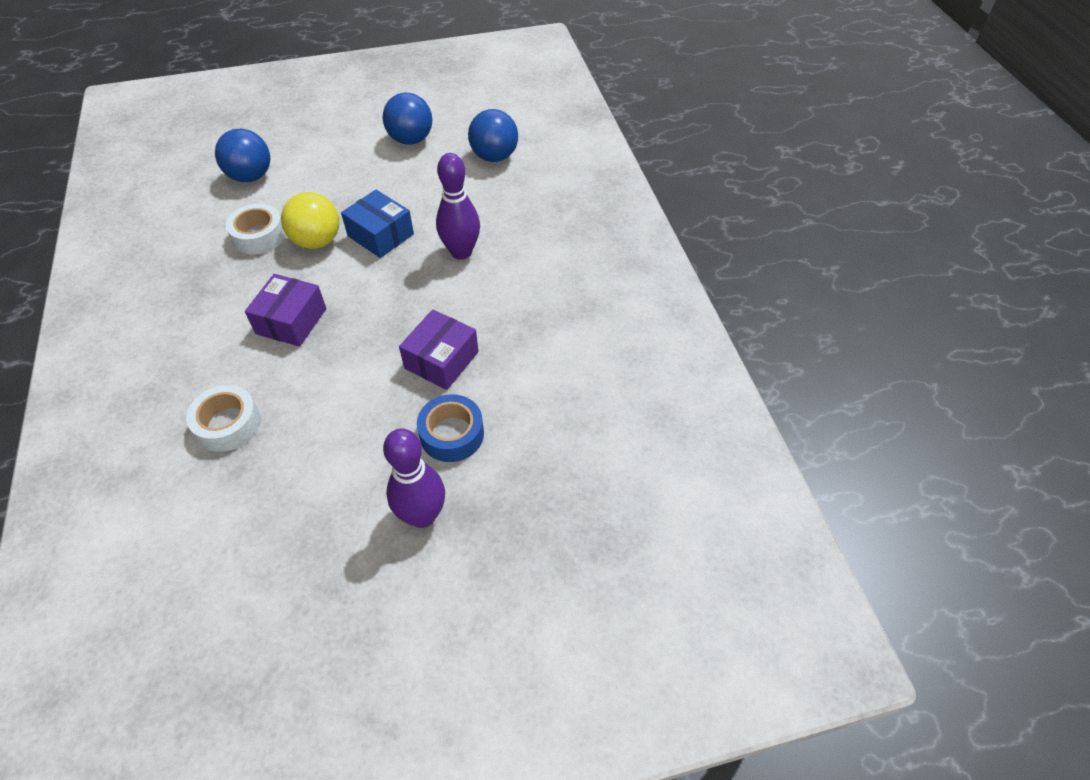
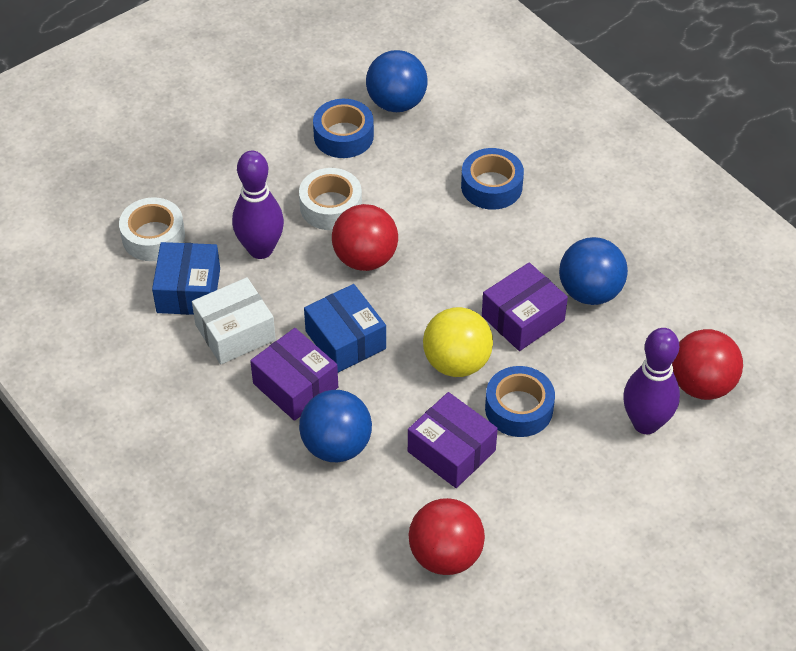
blue box: 1 -> 2
blue tape: 1 -> 3
purple box: 2 -> 3
red ball: 0 -> 3
white box: 0 -> 1

